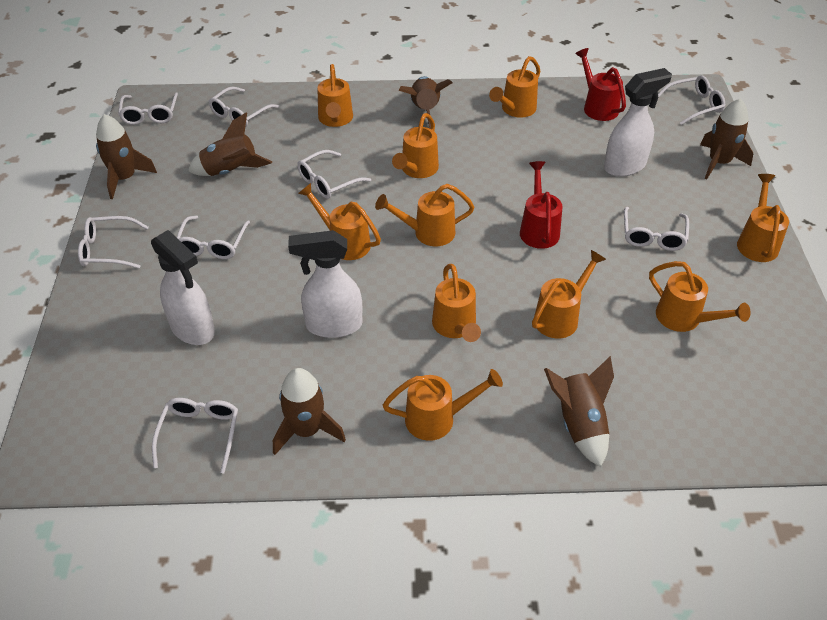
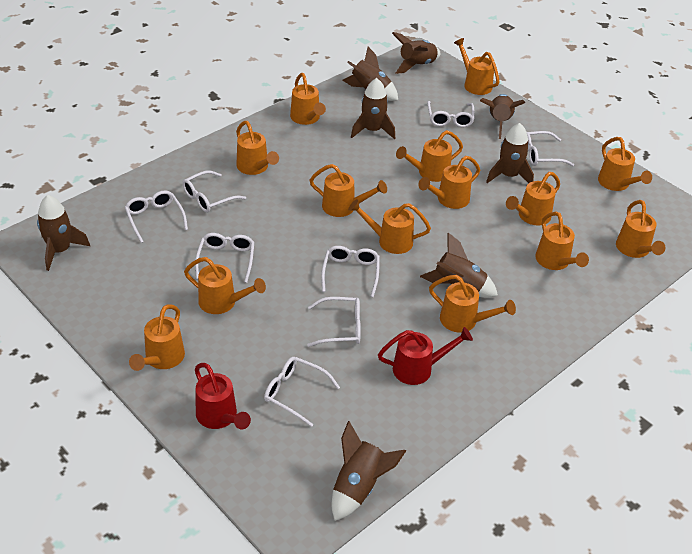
brown rocket: 6 -> 8
orange watering can: 10 -> 14
white spray bottle: 3 -> 0

